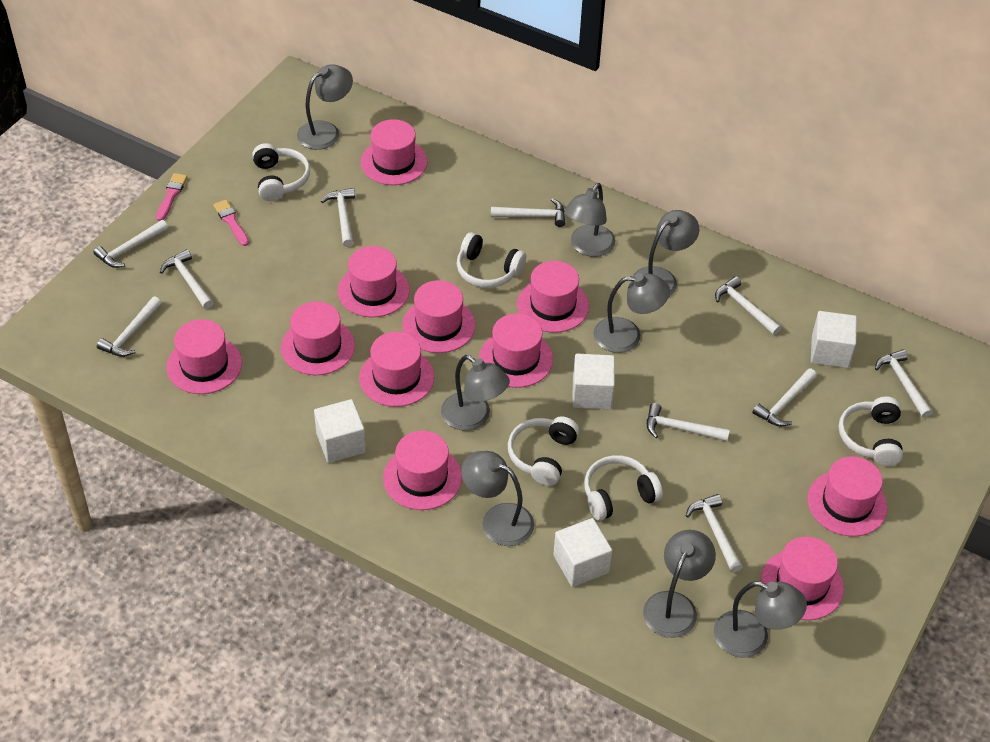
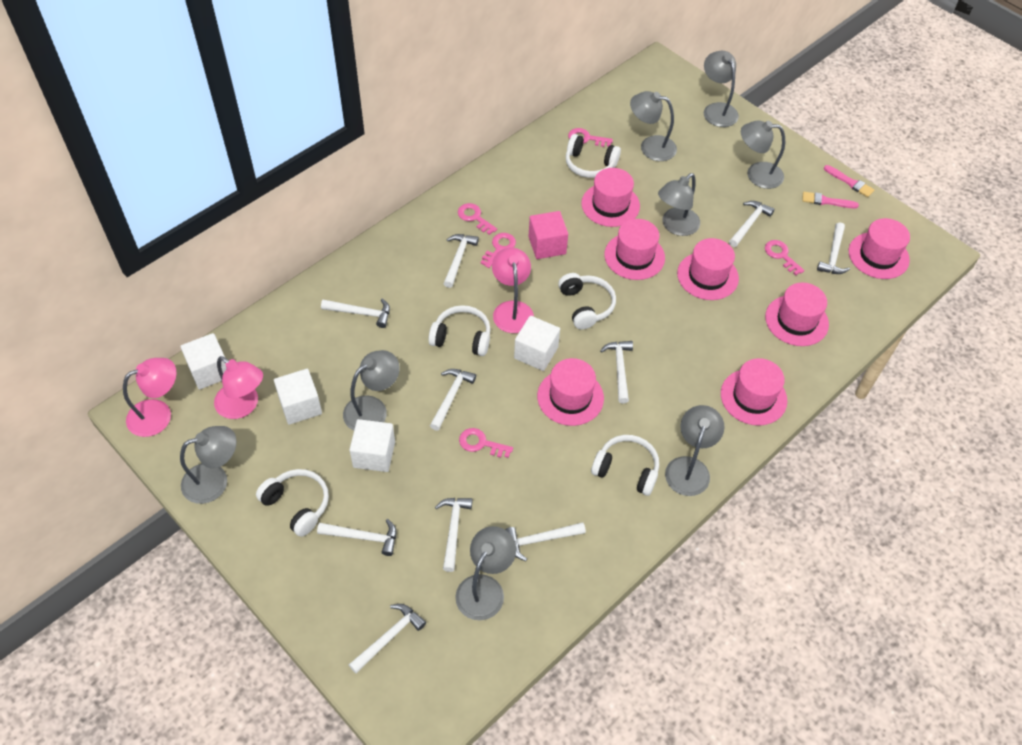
pink cube: 0 -> 1
pink hat: 11 -> 7
pink key: 0 -> 5
pink lamp: 0 -> 3

